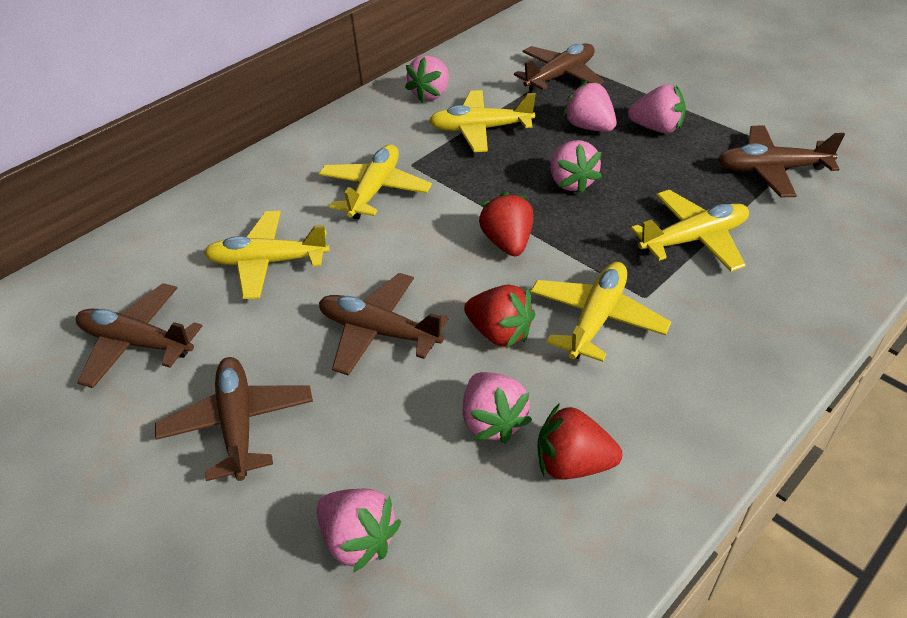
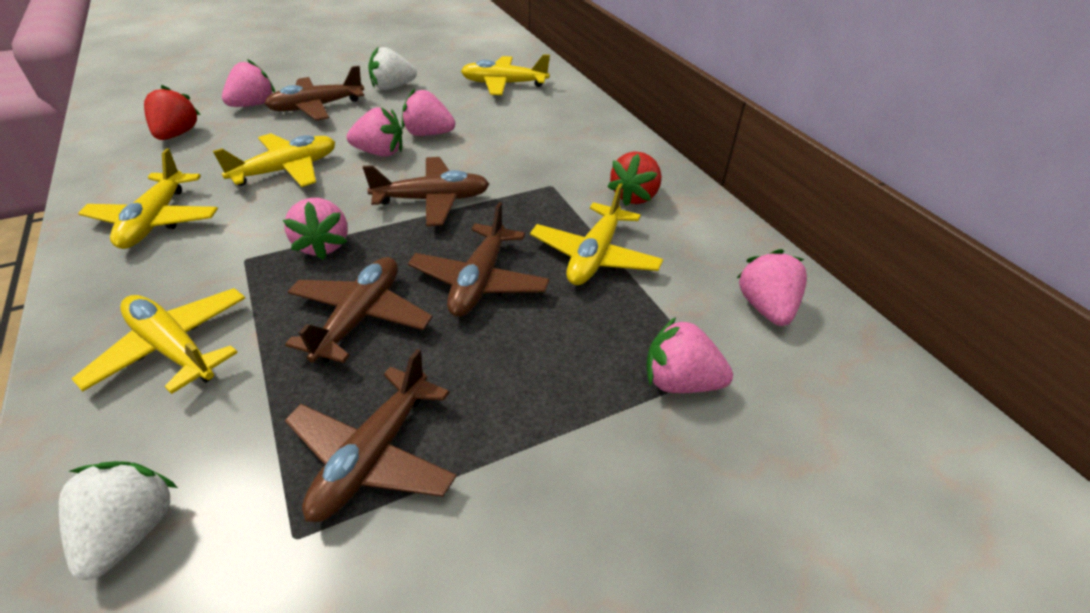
red strawberry: 3 -> 2
white strawberry: 0 -> 2

